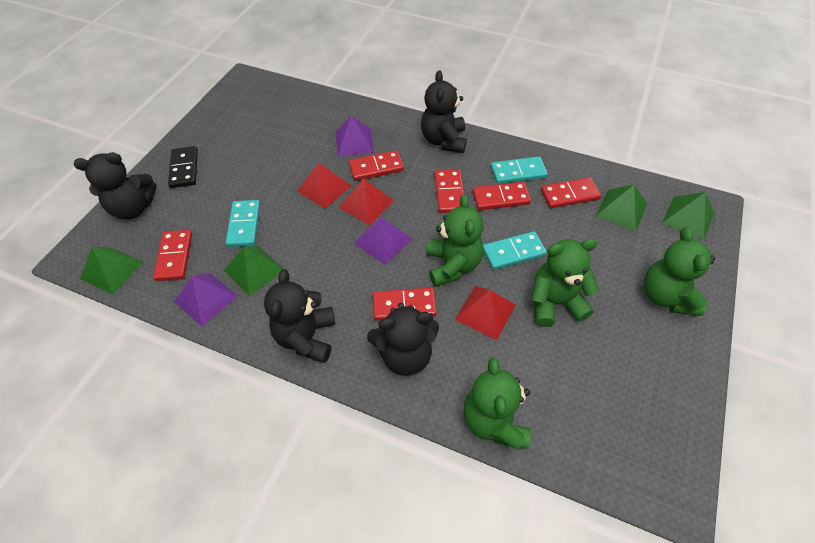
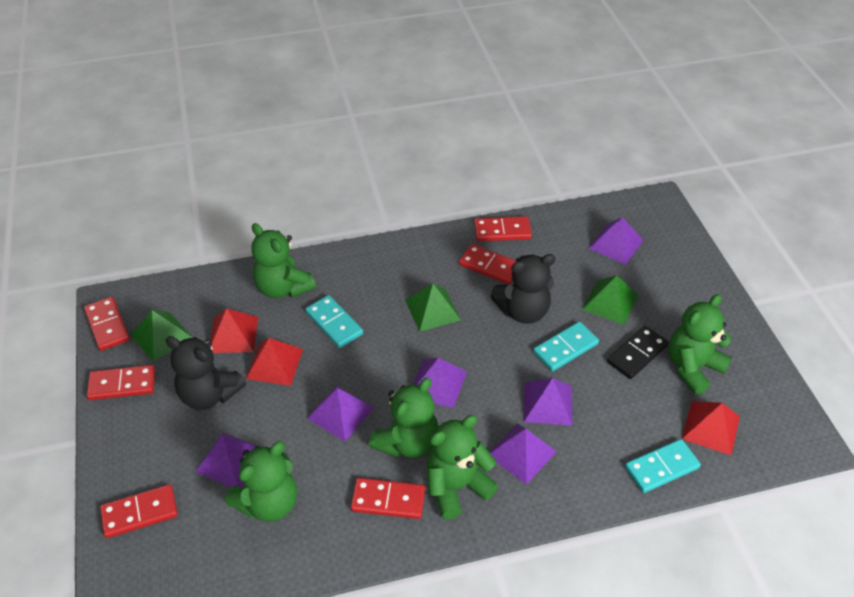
black teddy bear: 4 -> 2
green pyramid: 4 -> 3
green teddy bear: 4 -> 5
purple pyramid: 3 -> 6

